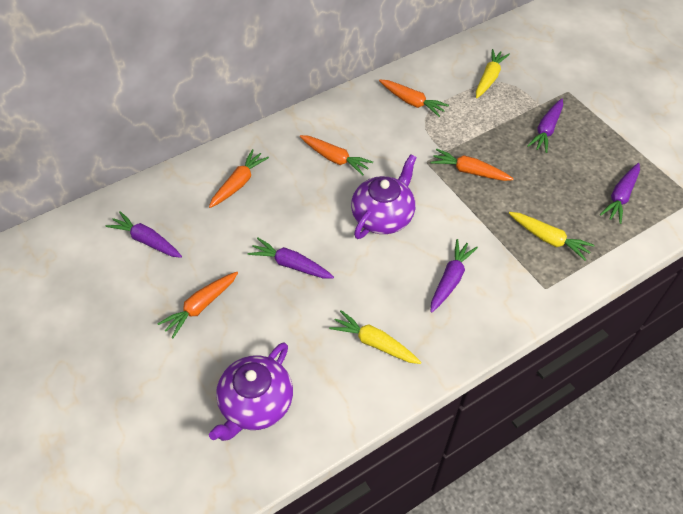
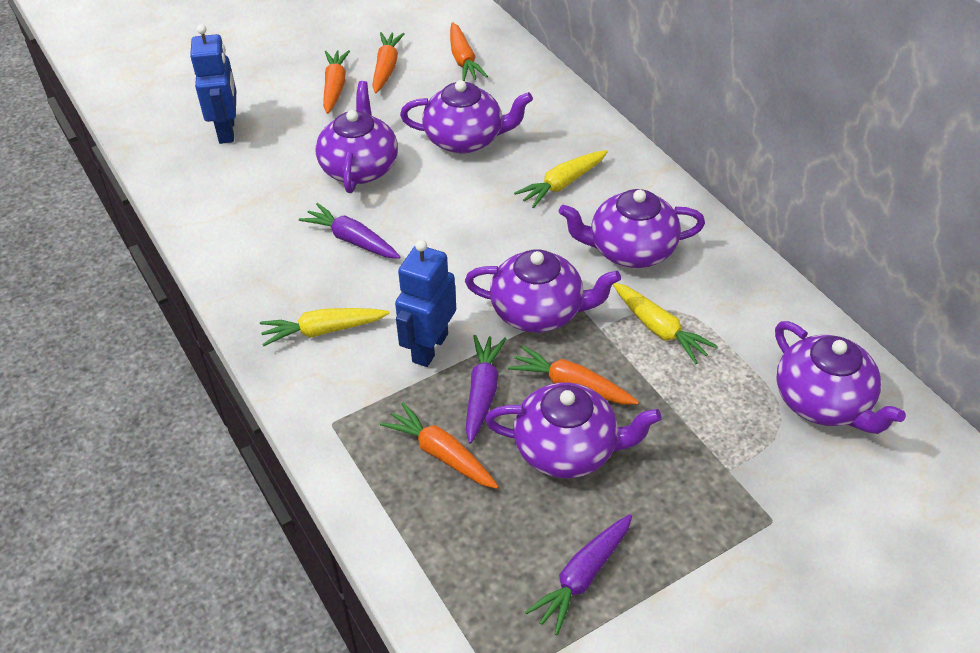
blue robot: 0 -> 2
purple carrot: 5 -> 3
purple teapot: 2 -> 6

